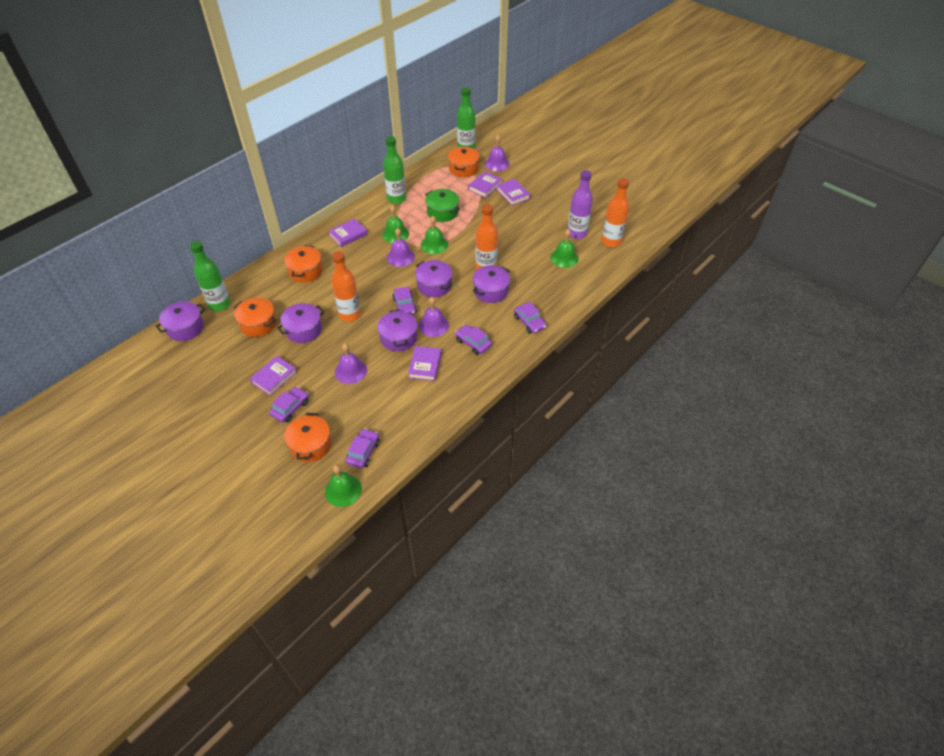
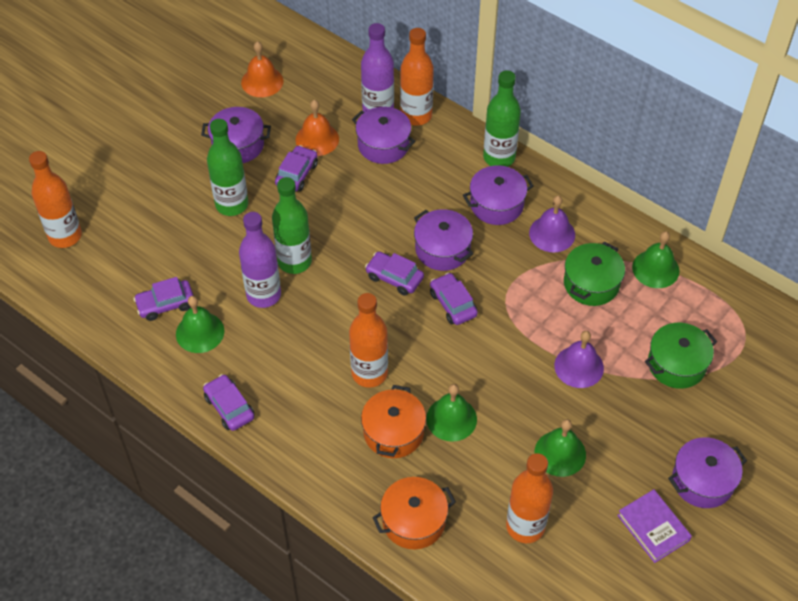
green pot: 1 -> 2
orange bell: 0 -> 2
orange bottle: 3 -> 4
orange pot: 4 -> 2
purple bell: 4 -> 2
purple book: 5 -> 1
purple bottle: 1 -> 2

